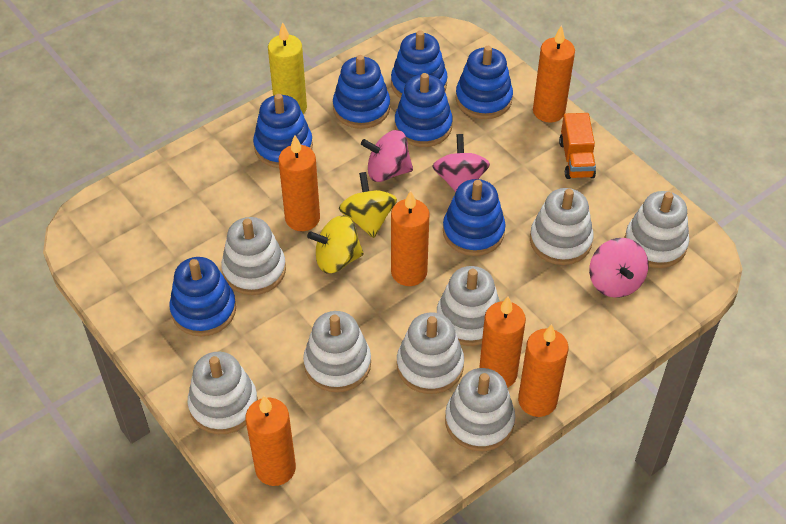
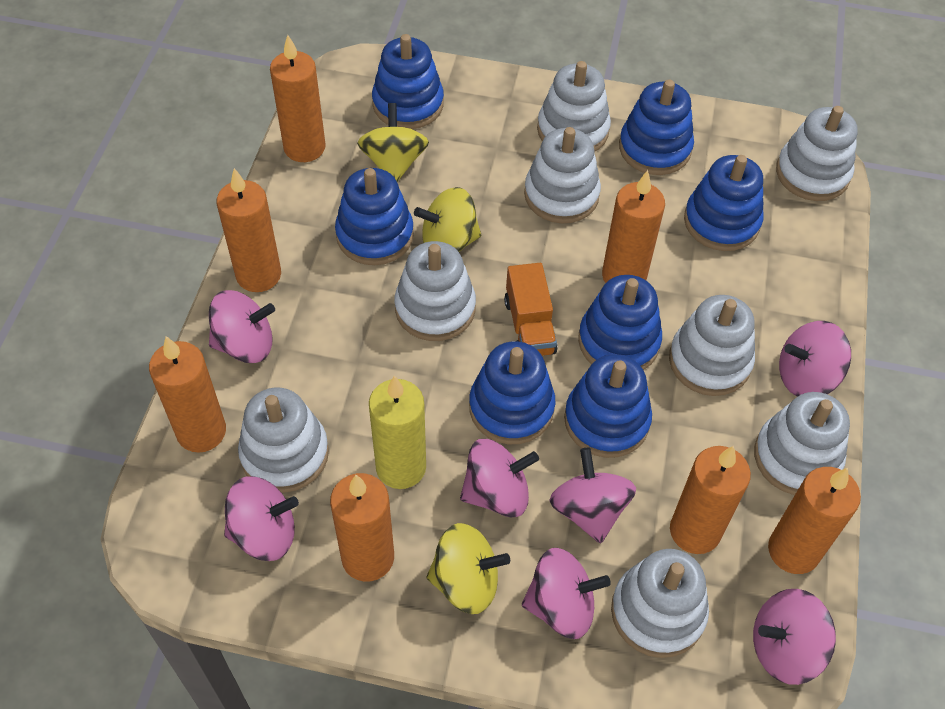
orange candle: 6 -> 7
pink spinning top: 3 -> 7
yellow spinning top: 2 -> 3

